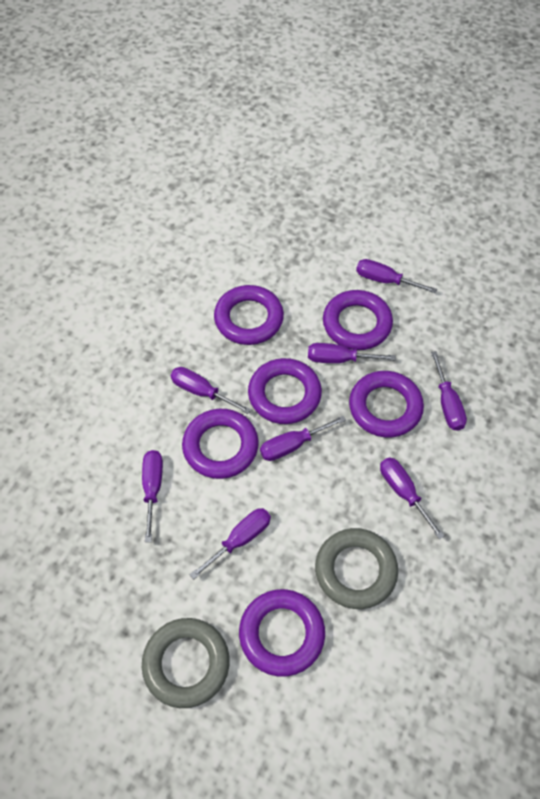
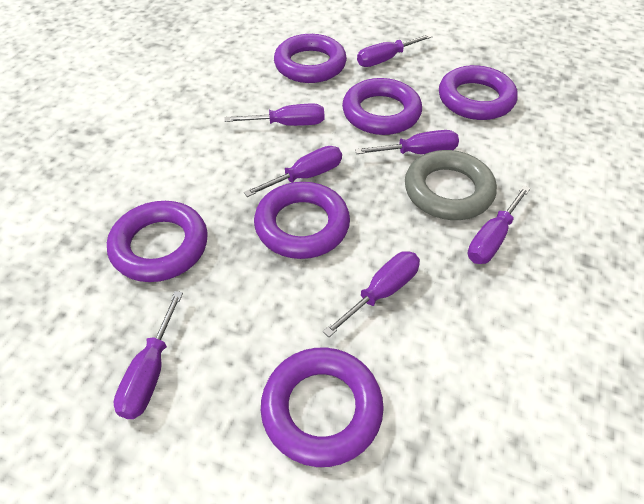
grey ring: 2 -> 1
purple screwdriver: 8 -> 7

